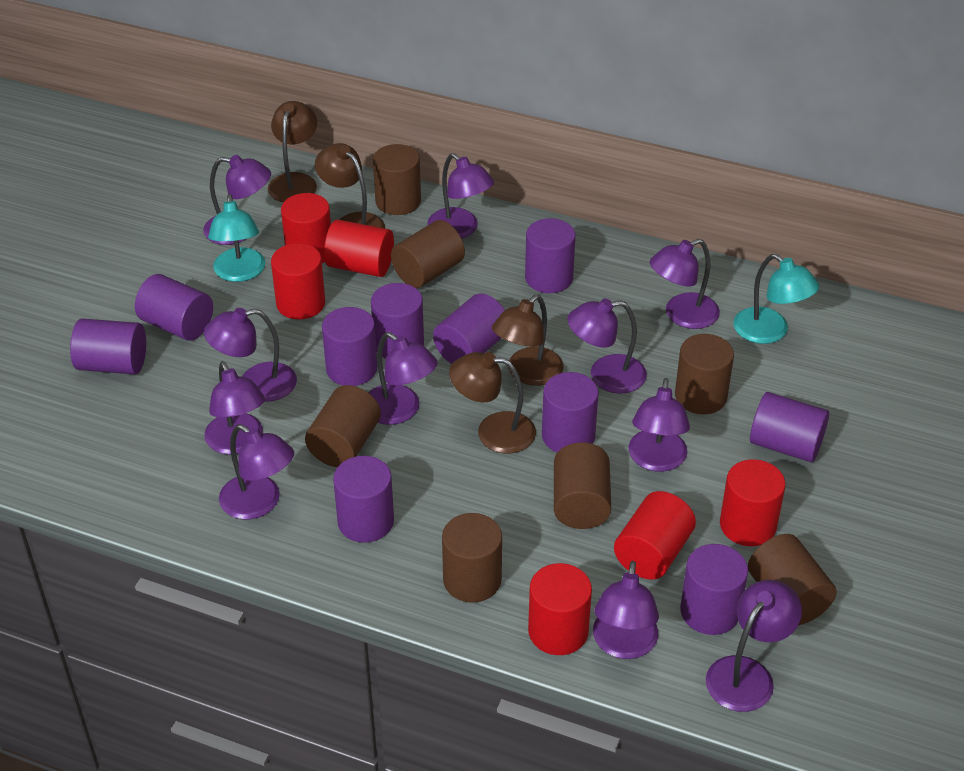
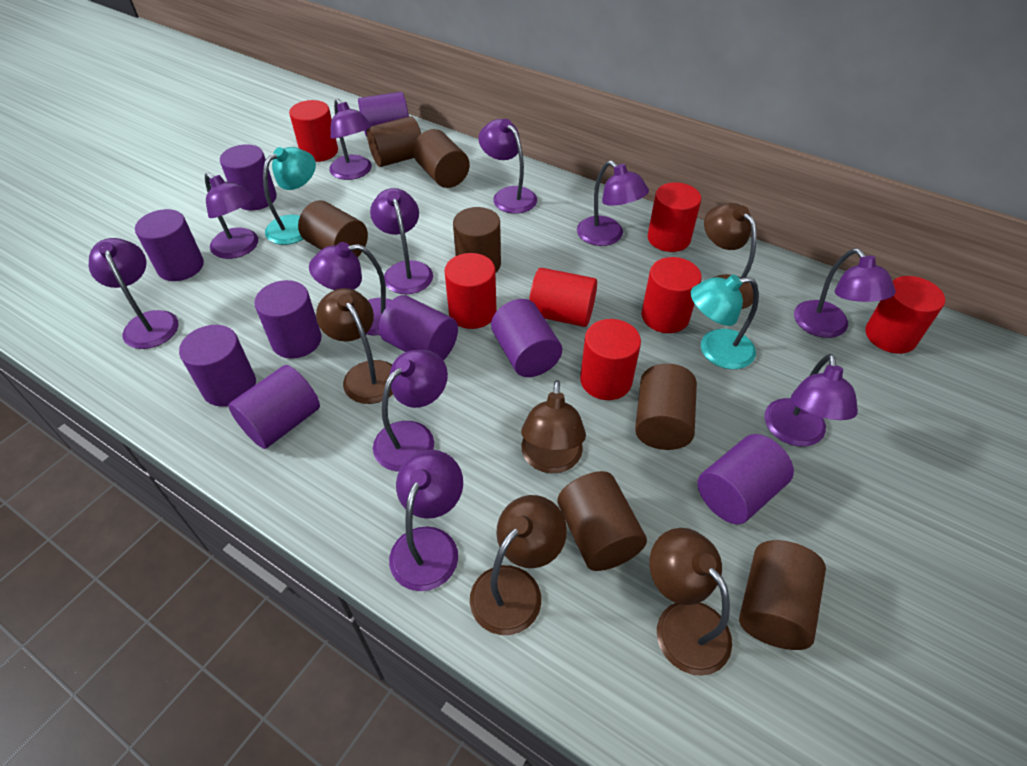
brown lamp: 4 -> 5
purple cylinder: 10 -> 9
red cylinder: 6 -> 7

